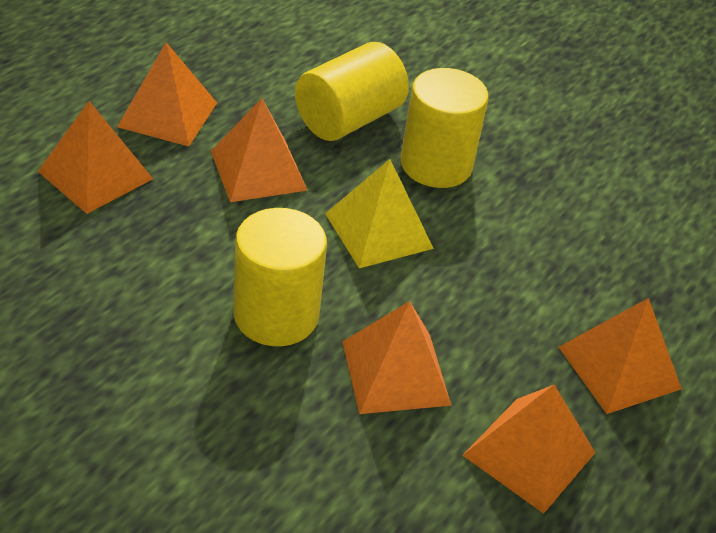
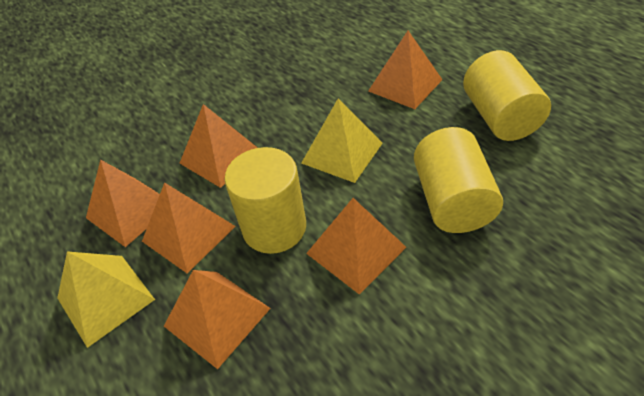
yellow pyramid: 1 -> 2

